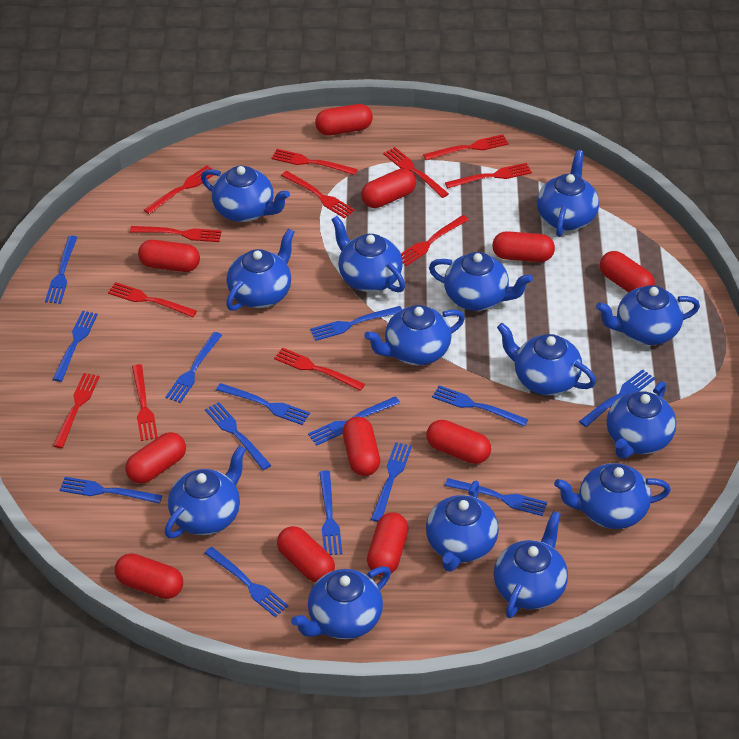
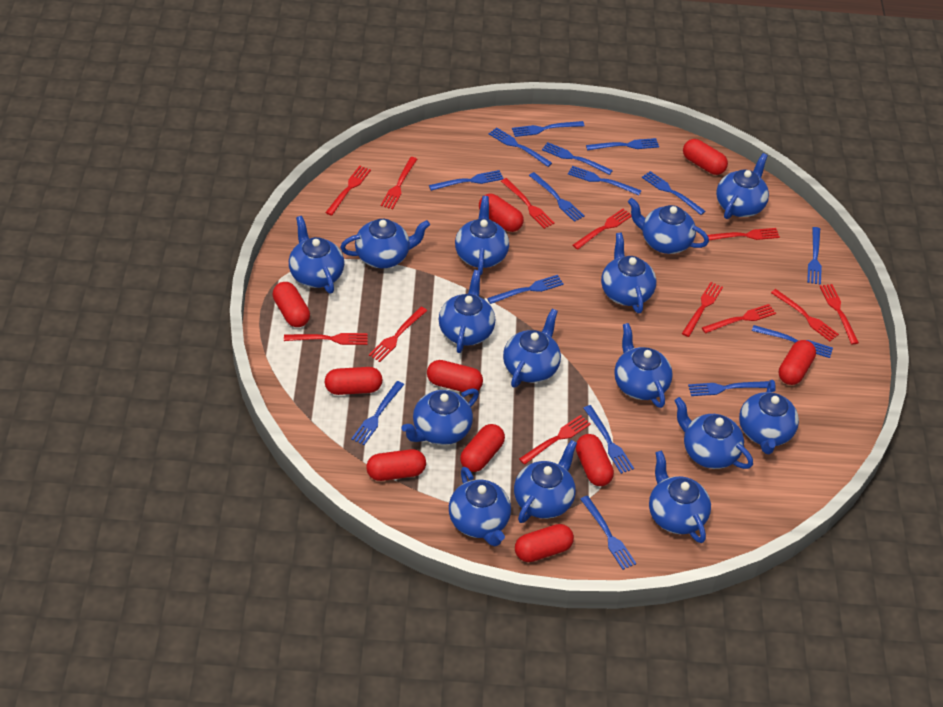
blue fork: 14 -> 15
blue teapot: 14 -> 15
red capsule: 11 -> 10

